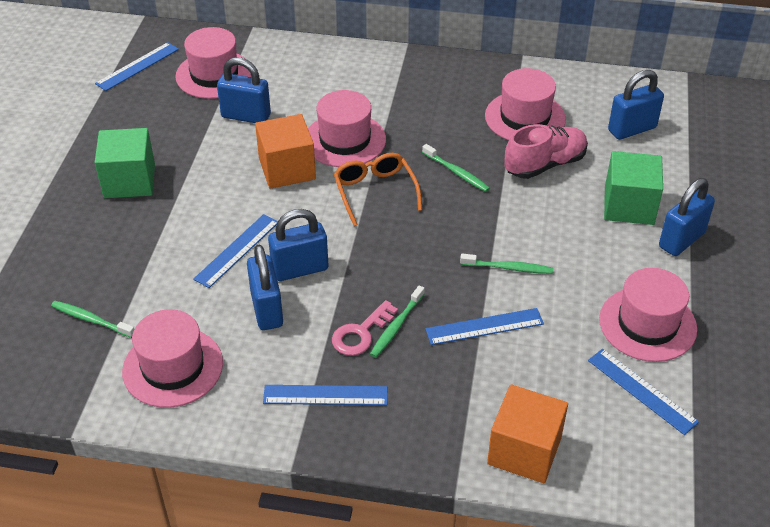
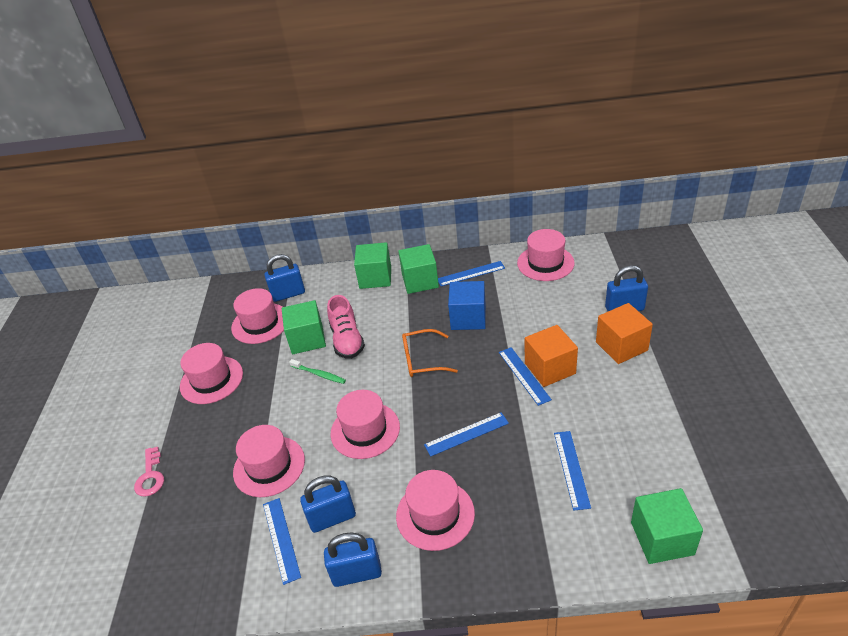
blue cube: 0 -> 1
blue padlock: 5 -> 4
green cube: 2 -> 4
green toothbrush: 4 -> 1
pink hat: 5 -> 6

